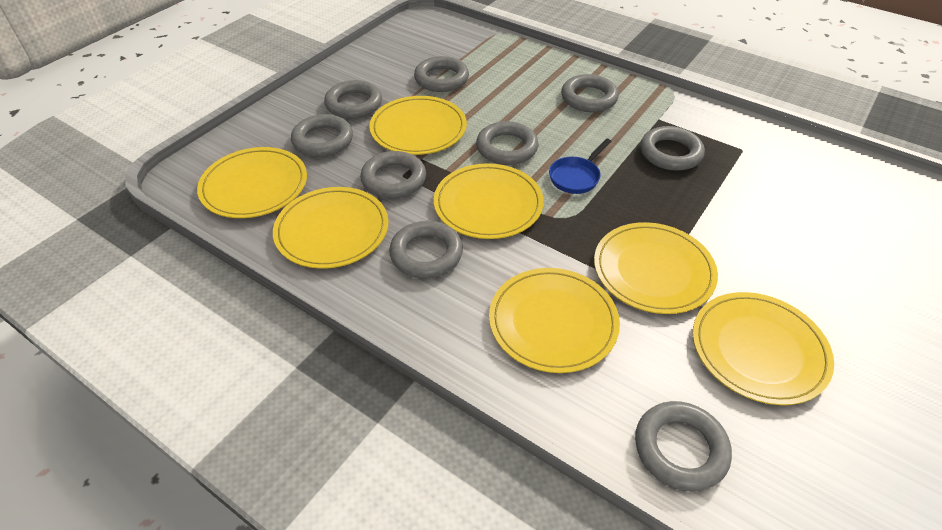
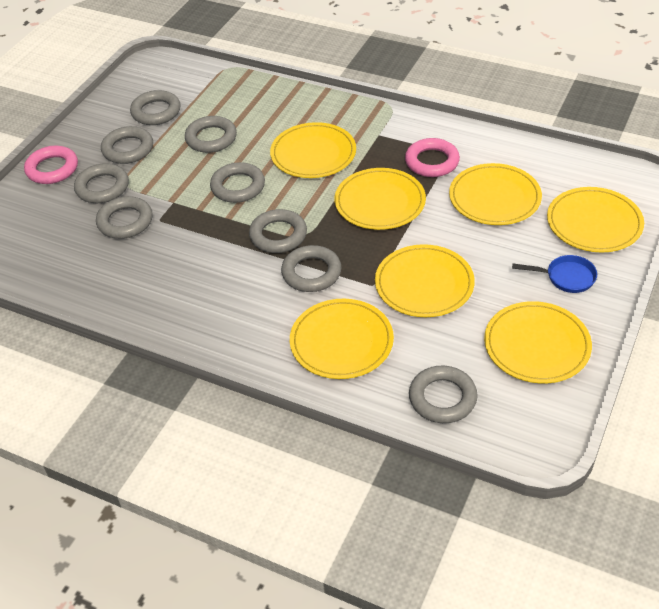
pink ring: 0 -> 2

